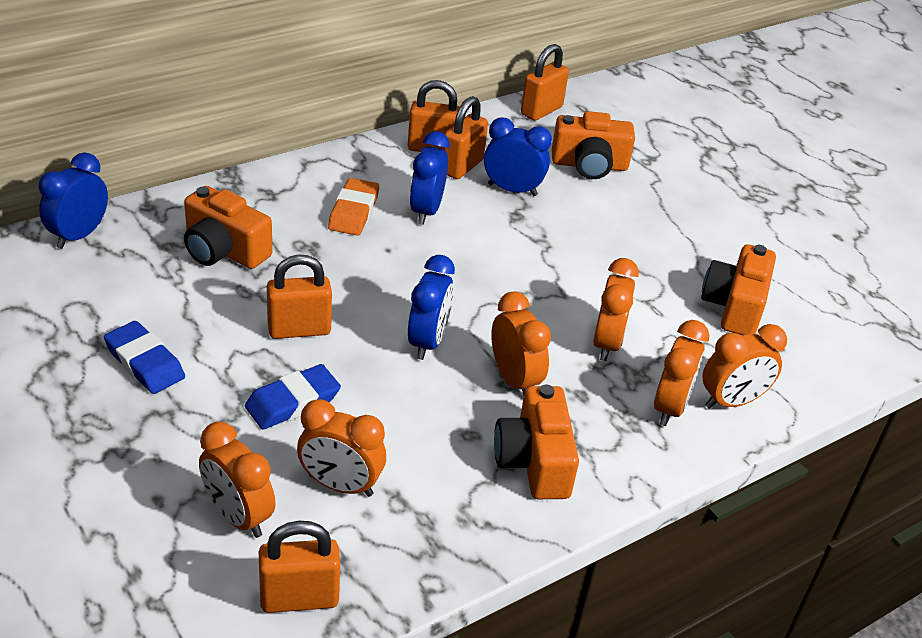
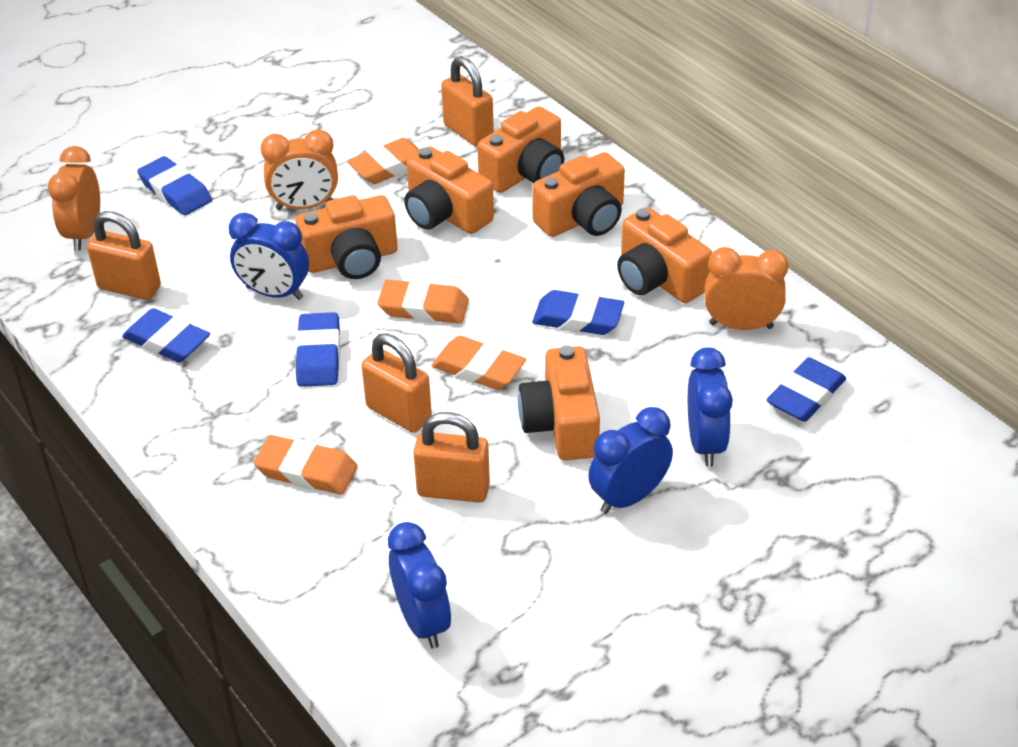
blue eraser: 2 -> 5
orange camera: 4 -> 6
orange clock: 6 -> 3
orange eraser: 1 -> 4
orange padlock: 5 -> 4

